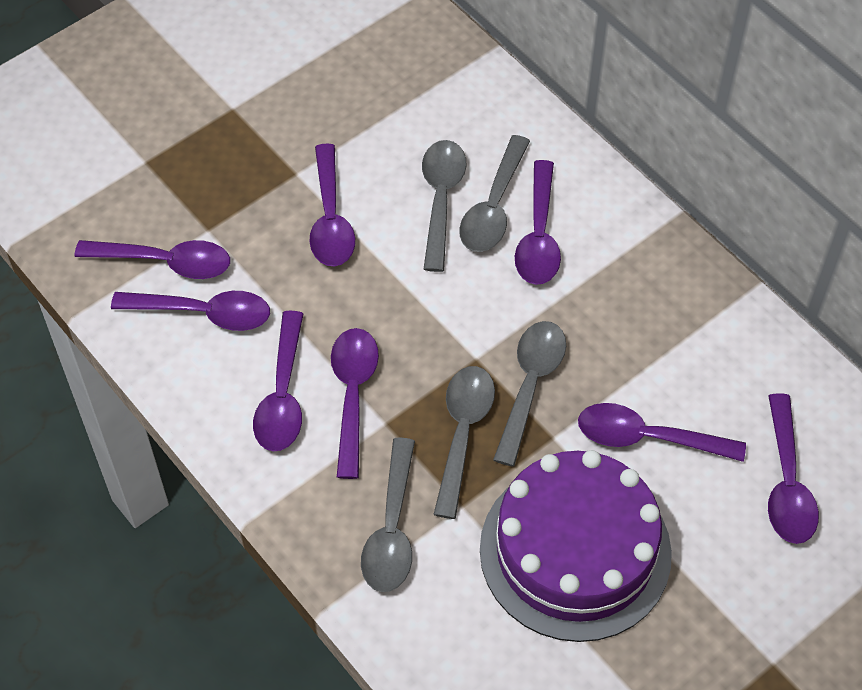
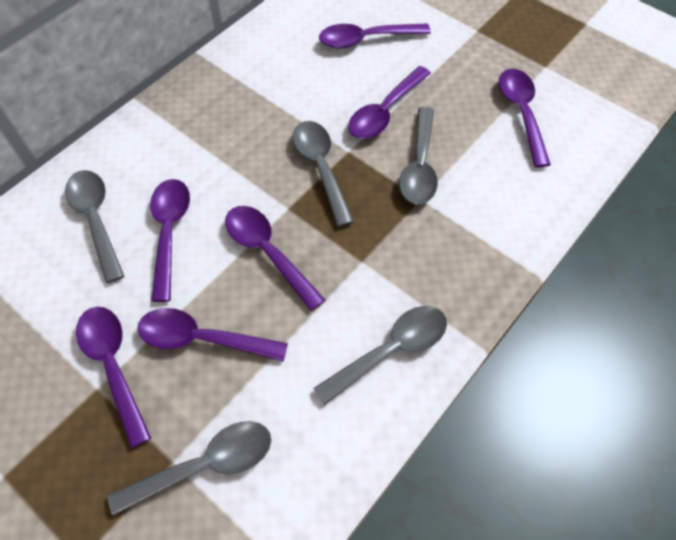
purple cake: 1 -> 0
purple spoon: 8 -> 7

